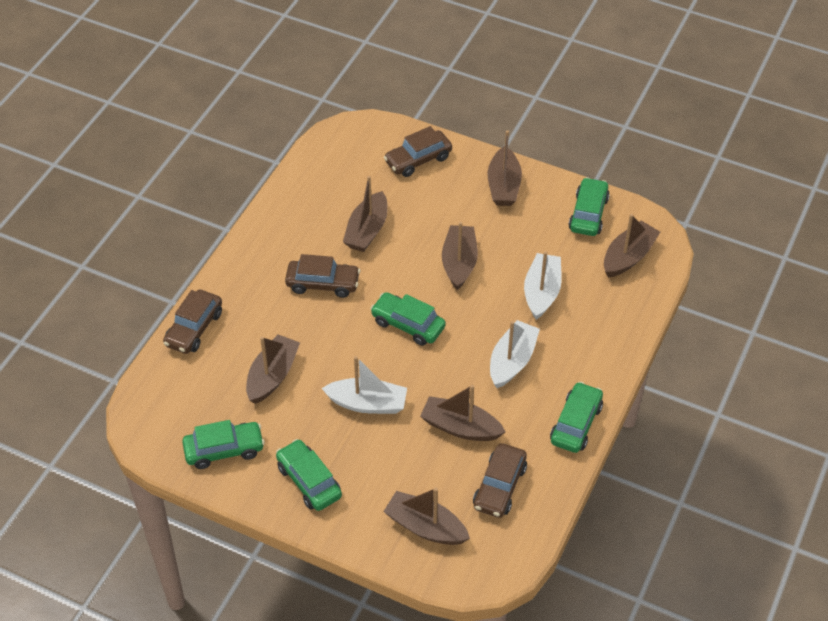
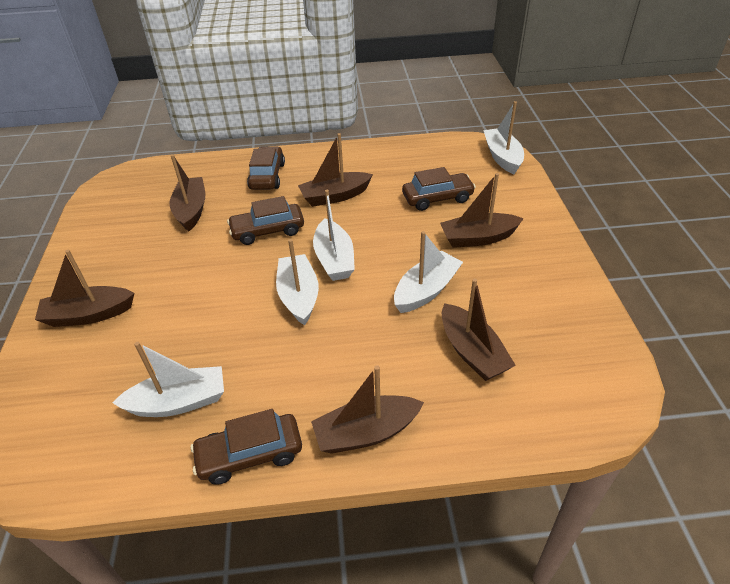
brown boat: 7 -> 6
green car: 5 -> 0
white boat: 3 -> 5

